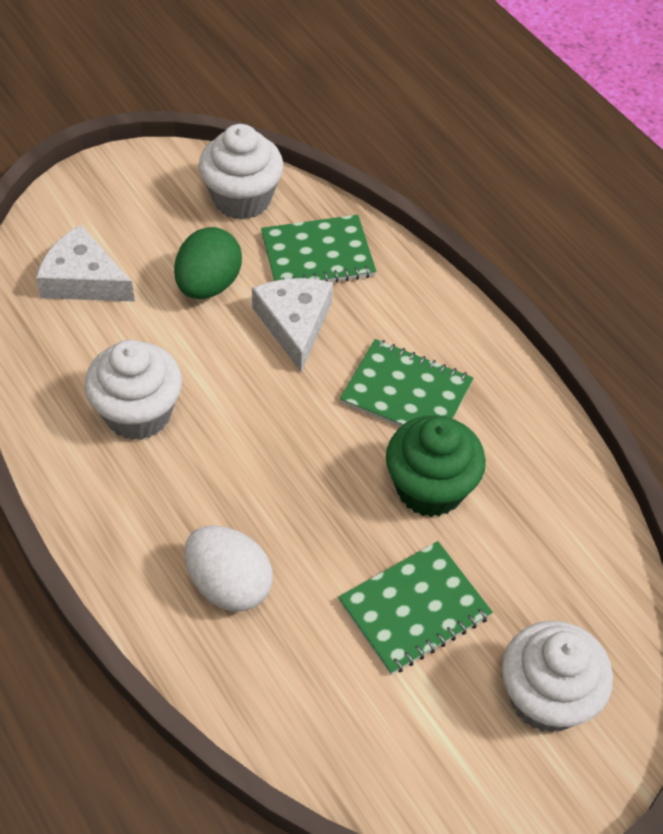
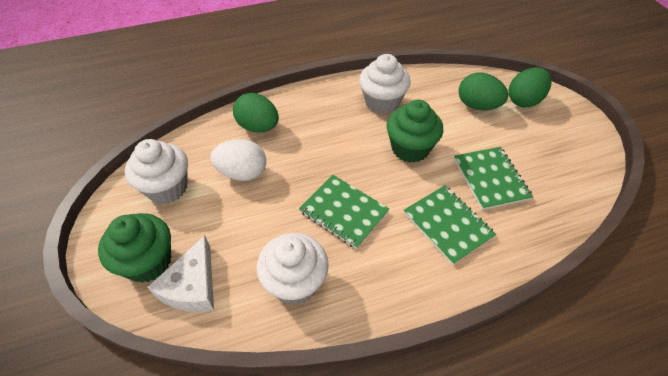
green cupcake: 1 -> 2
green egg: 1 -> 3
white cheese: 2 -> 1

